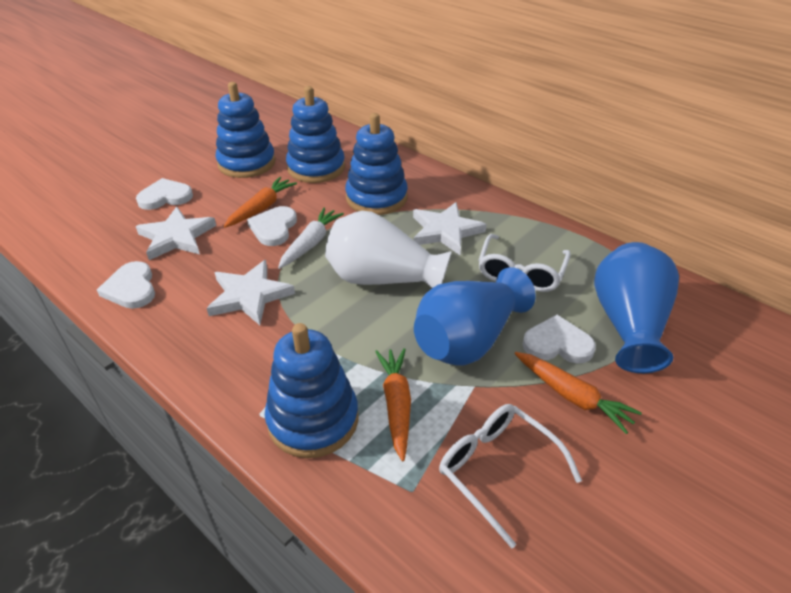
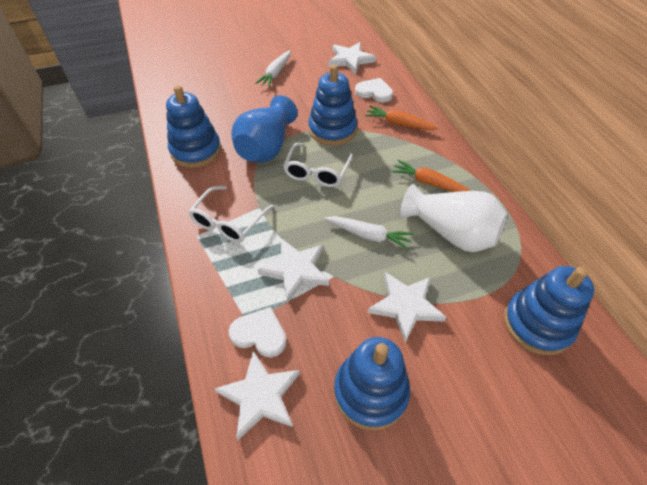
blue vase: 2 -> 1
orange carrot: 3 -> 2
white carrot: 1 -> 2
white heart: 4 -> 2
white star: 3 -> 4

